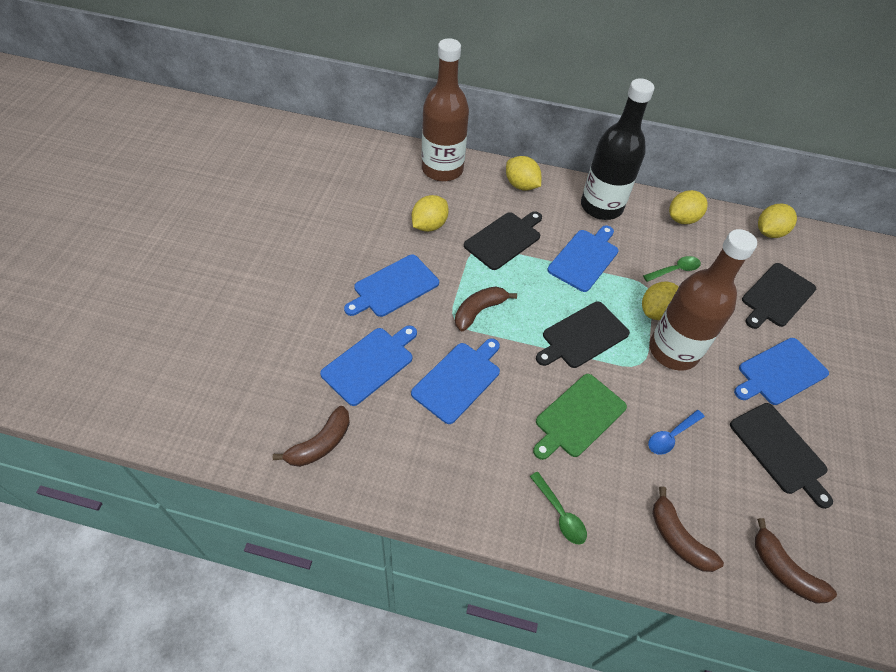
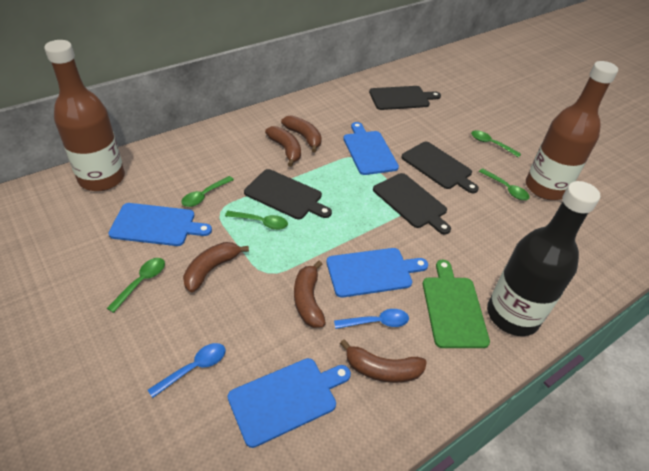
blue cutting board: 5 -> 4
blue spoon: 1 -> 2
brown banana: 4 -> 5
green spoon: 2 -> 5
yellow lemon: 5 -> 0

